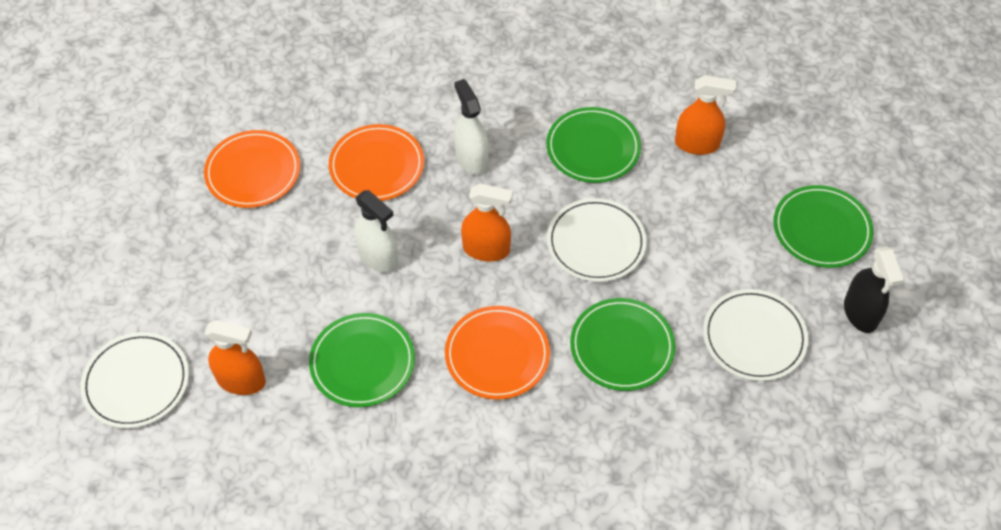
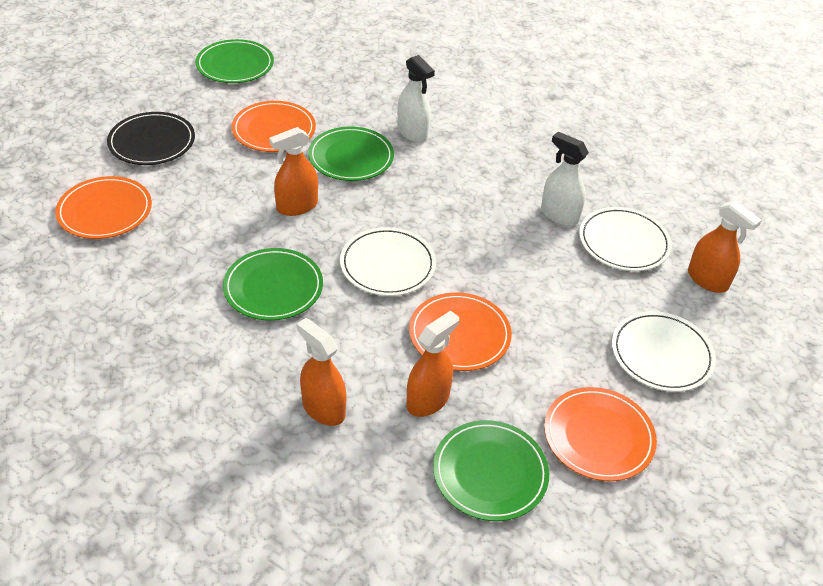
black plate: 0 -> 1
black spray bottle: 1 -> 0
orange plate: 3 -> 4
orange spray bottle: 3 -> 4

